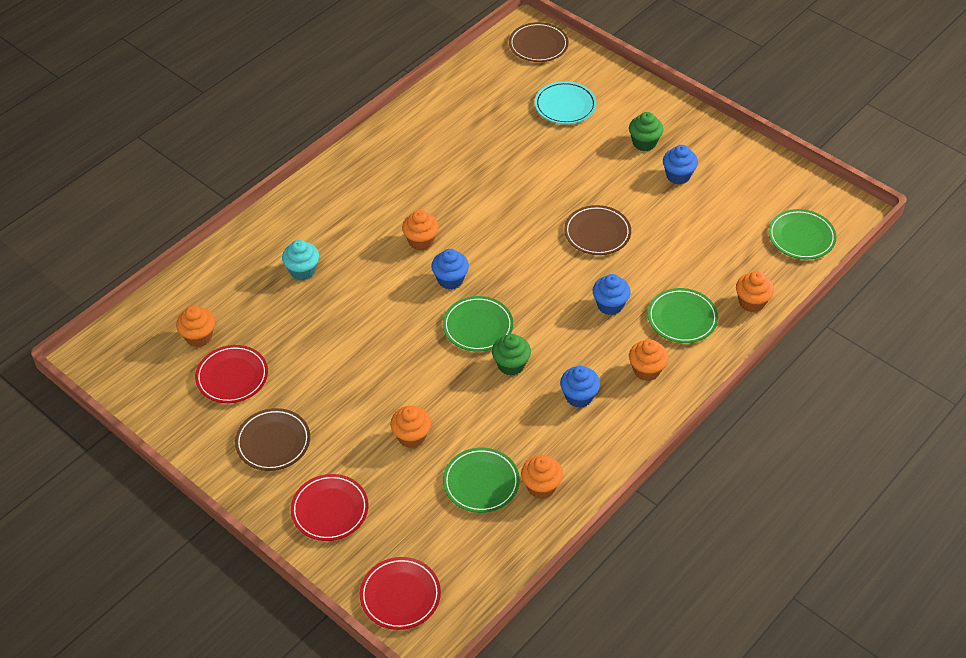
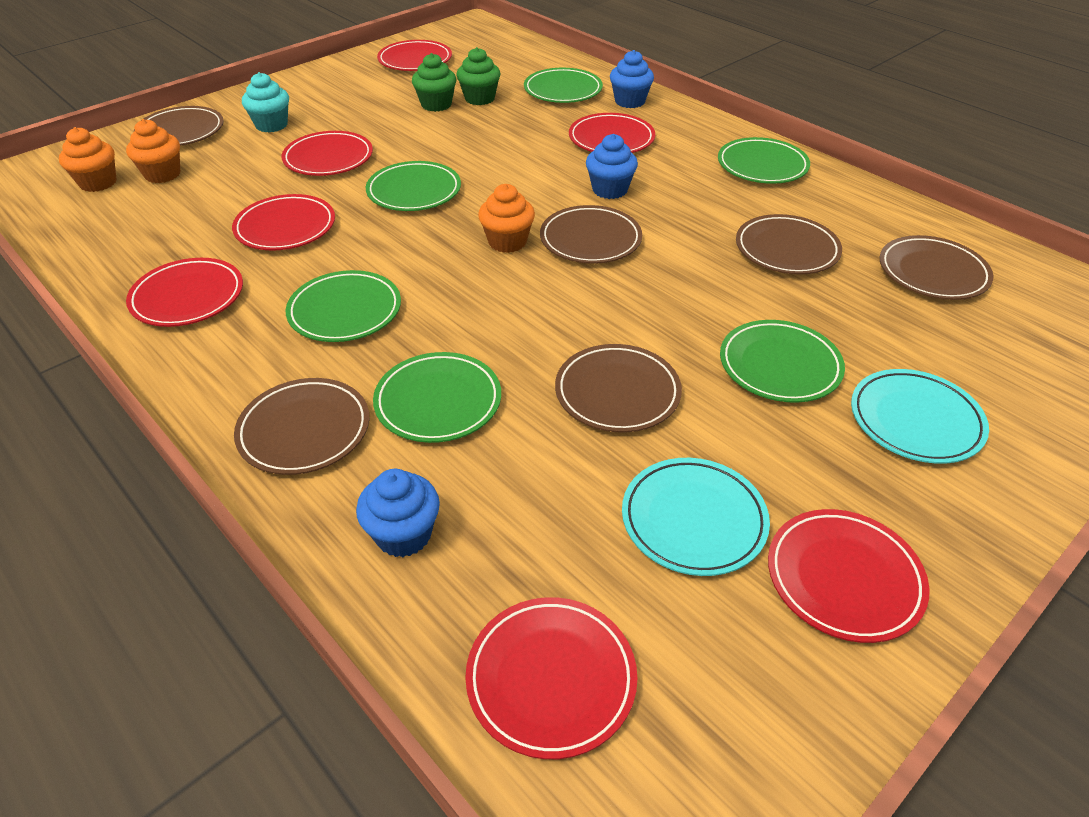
blue cupcake: 4 -> 3
brown plate: 3 -> 6
green plate: 4 -> 6
orange cupcake: 6 -> 3
red plate: 3 -> 7
turquoise plate: 1 -> 2

